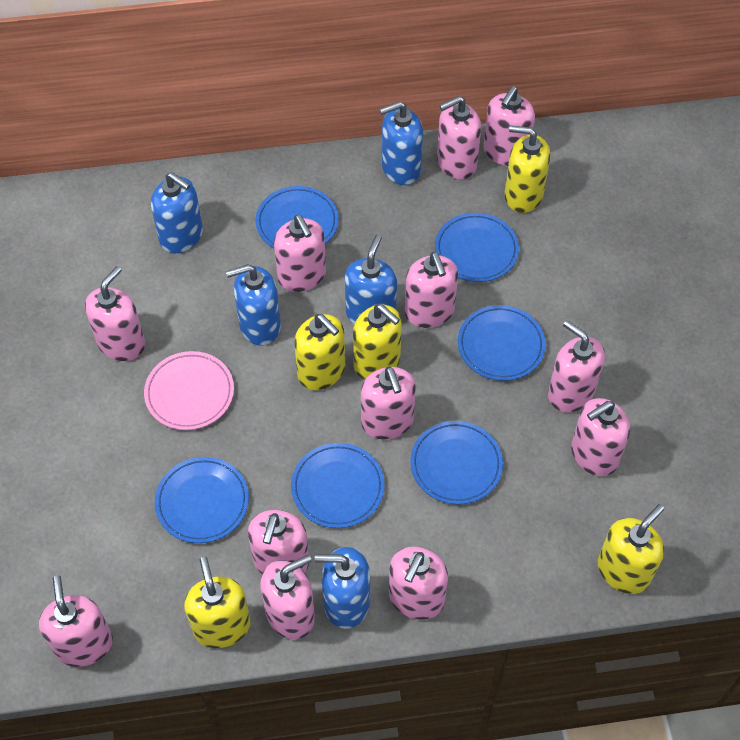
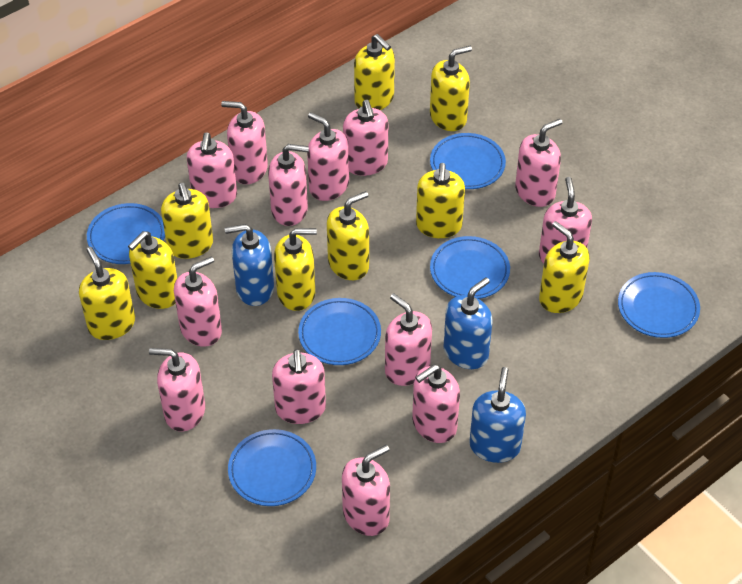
blue soap dispenser: 5 -> 3
pink plate: 1 -> 0
pink soap dispenser: 12 -> 13
yellow soap dispenser: 5 -> 9

